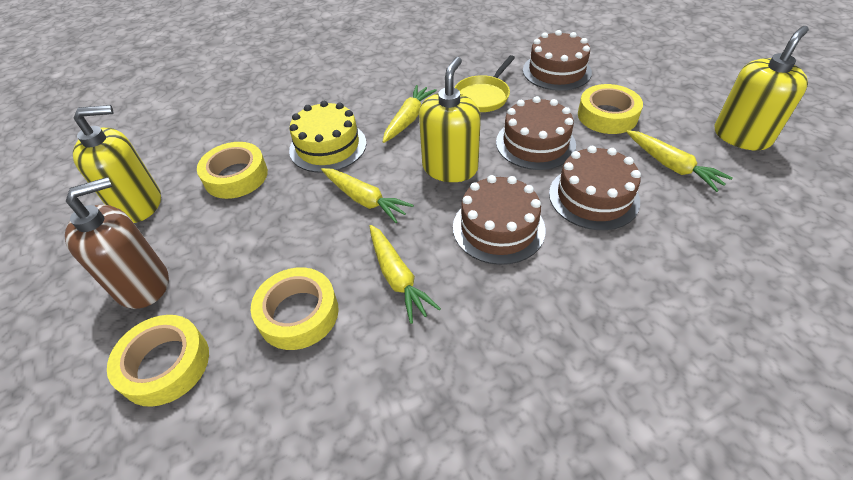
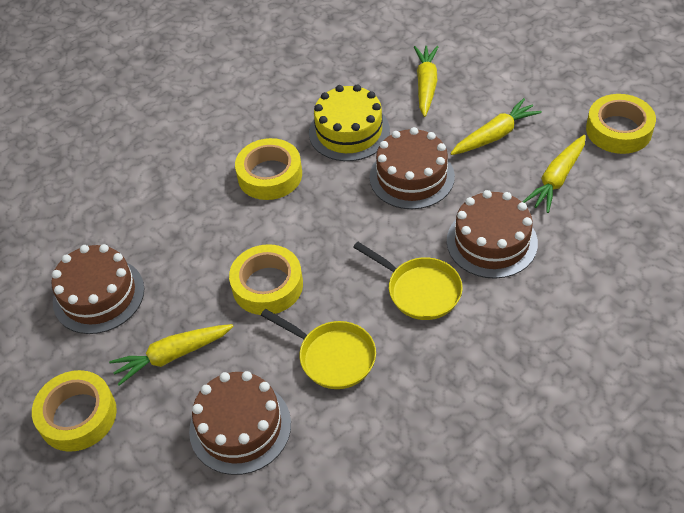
brown soap dispenser: 1 -> 0
yellow pan: 1 -> 2
yellow soap dispenser: 3 -> 0

